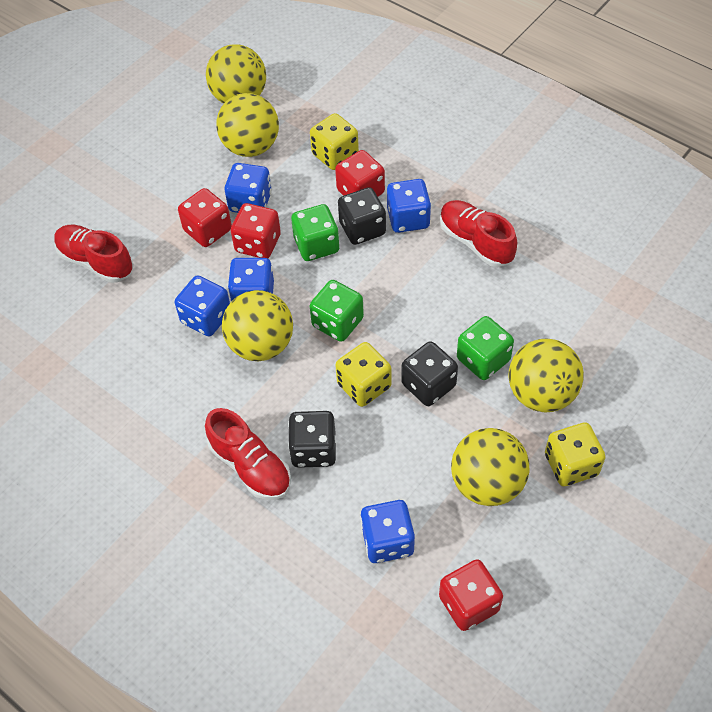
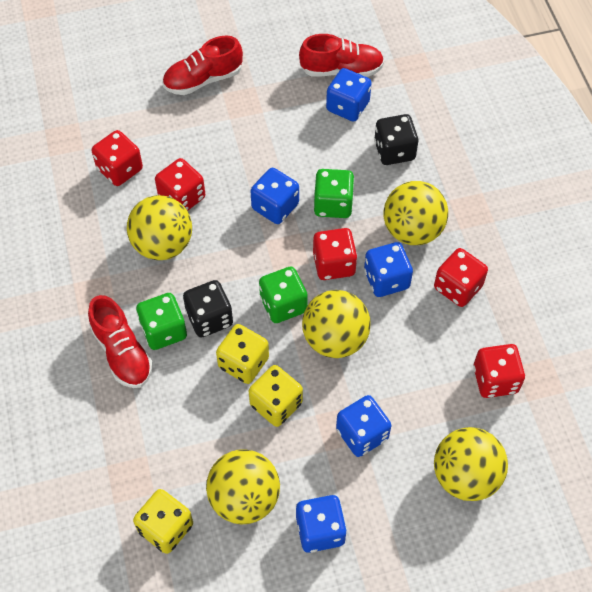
black dice: 3 -> 2
red dice: 4 -> 5

